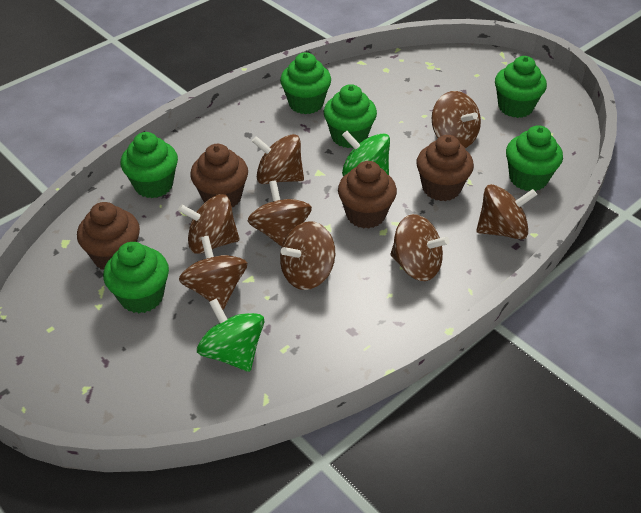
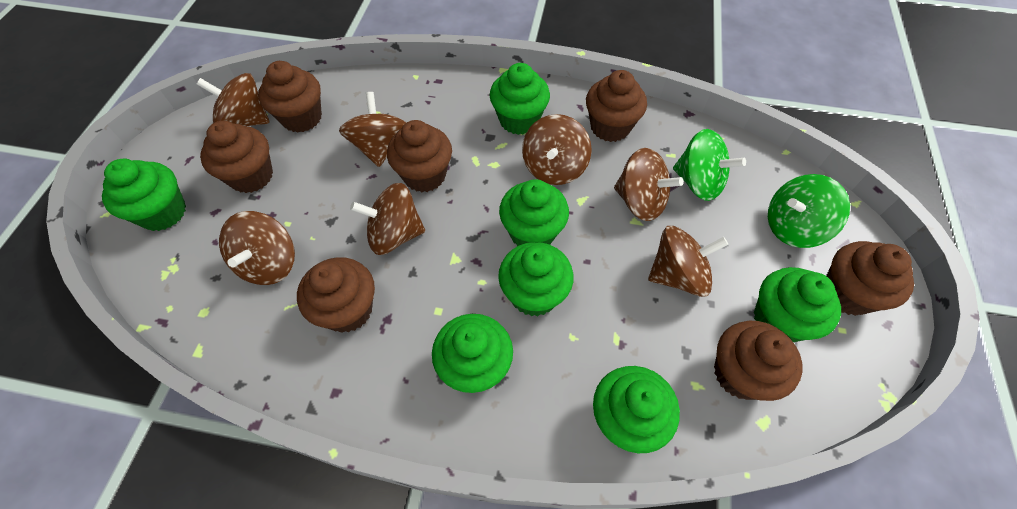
brown cupcake: 4 -> 7
brown spinning top: 8 -> 7
green cupcake: 6 -> 7

